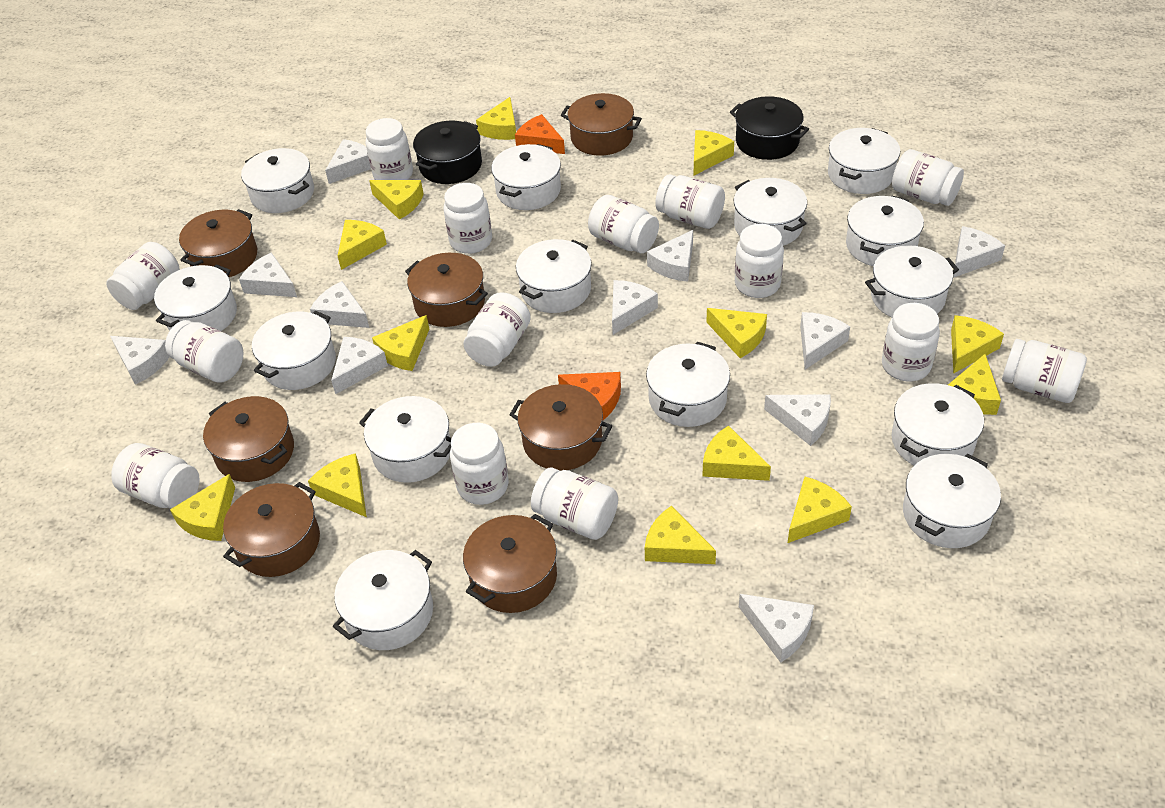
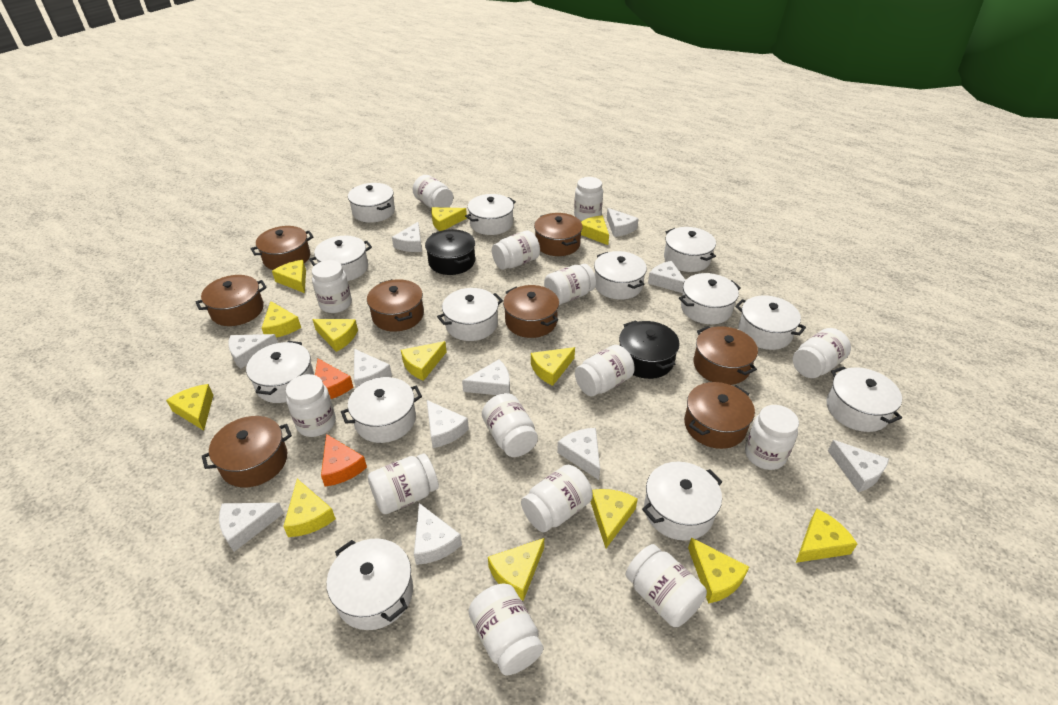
brown pot: 7 -> 8
white pot: 14 -> 13

